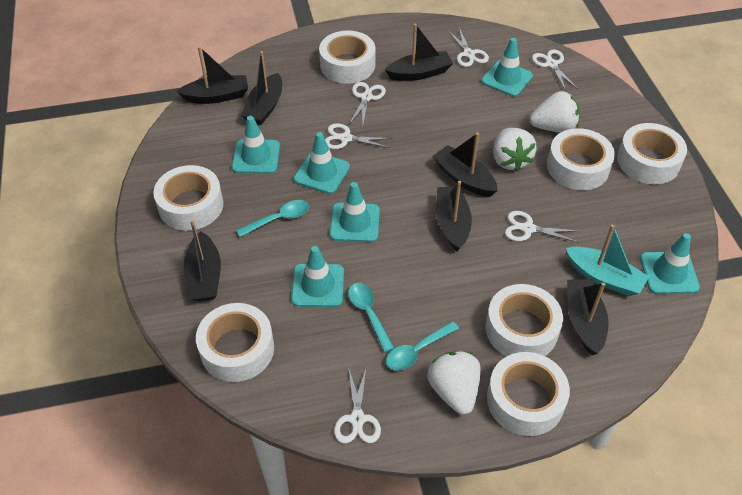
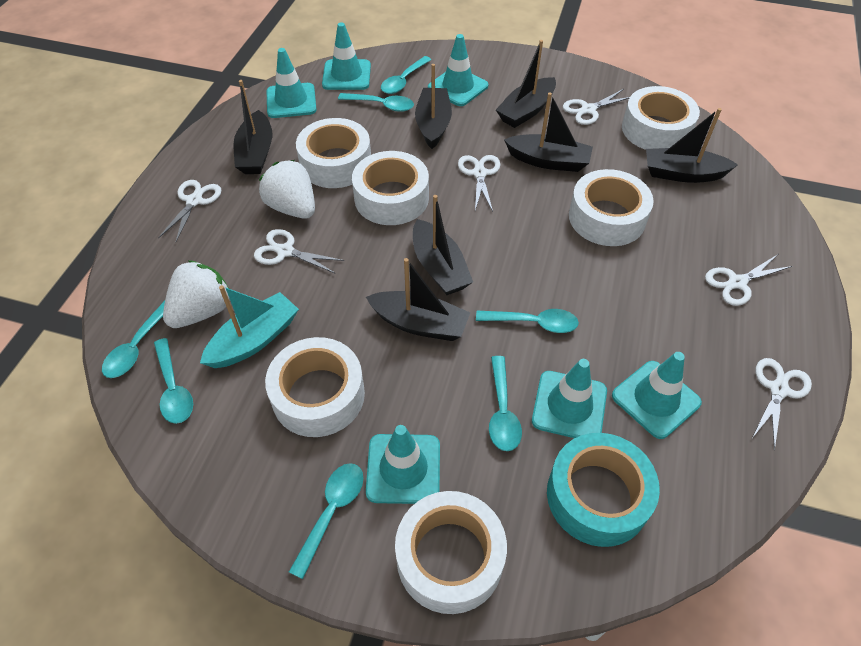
turquoise spoon: 3 -> 7
turquoise tape: 0 -> 1
white strawberry: 3 -> 2
white tape: 7 -> 6

